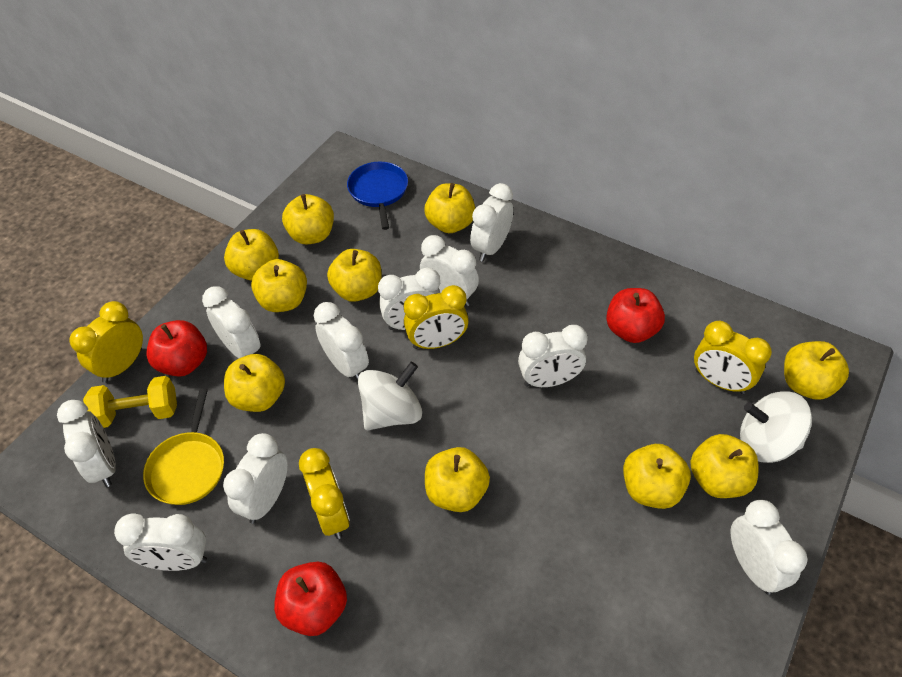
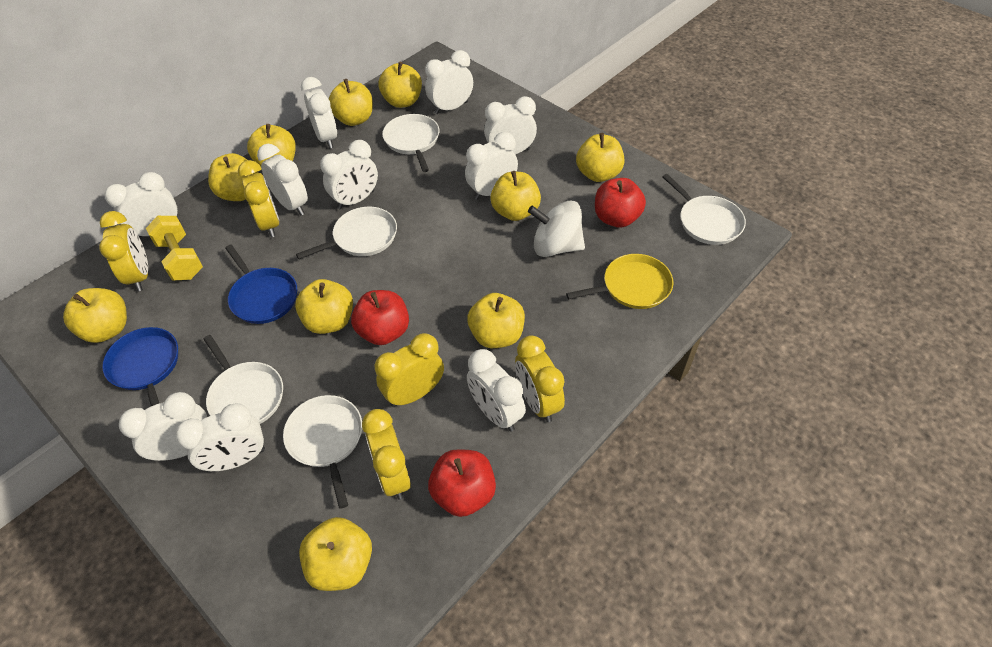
blue pan: 1 -> 2
white pan: 0 -> 5
white spinning top: 2 -> 1
yellow clock: 4 -> 5

